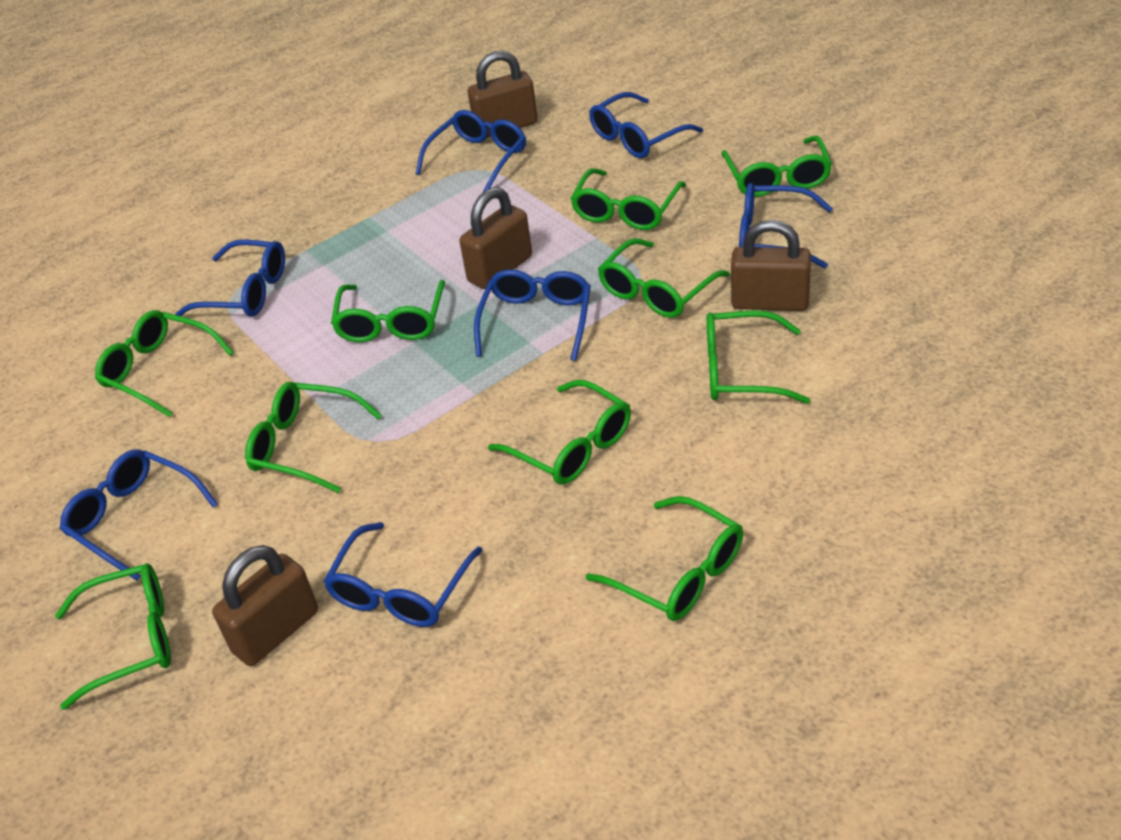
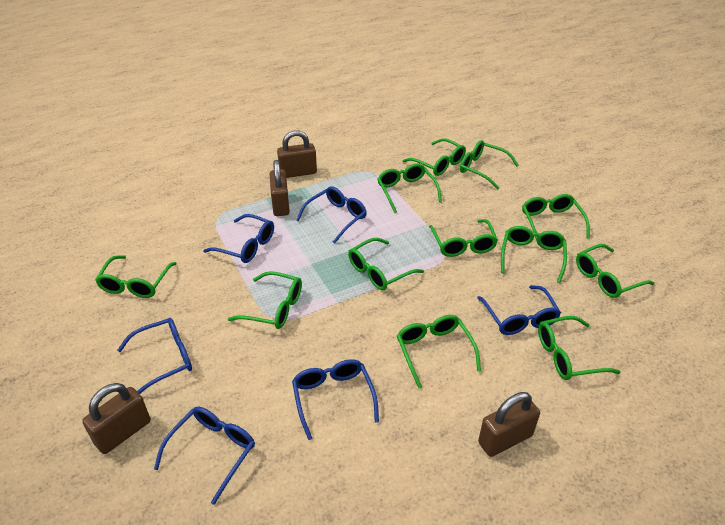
blue glasses: 7 -> 6
green glasses: 10 -> 12

